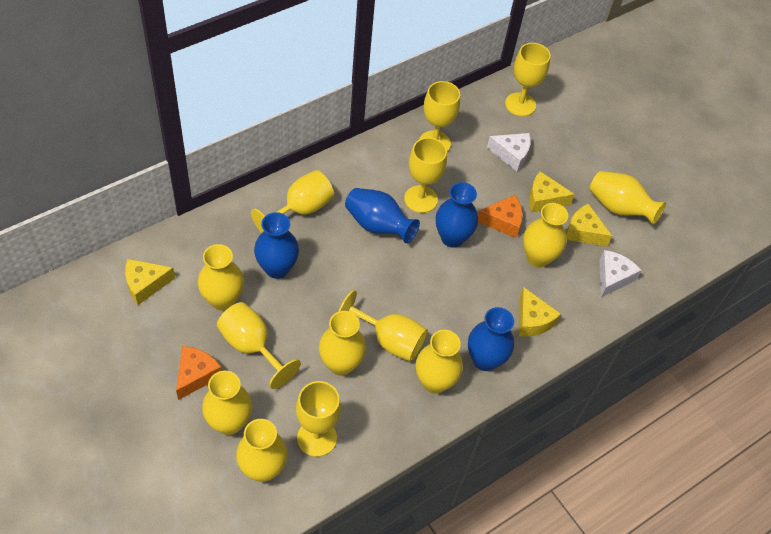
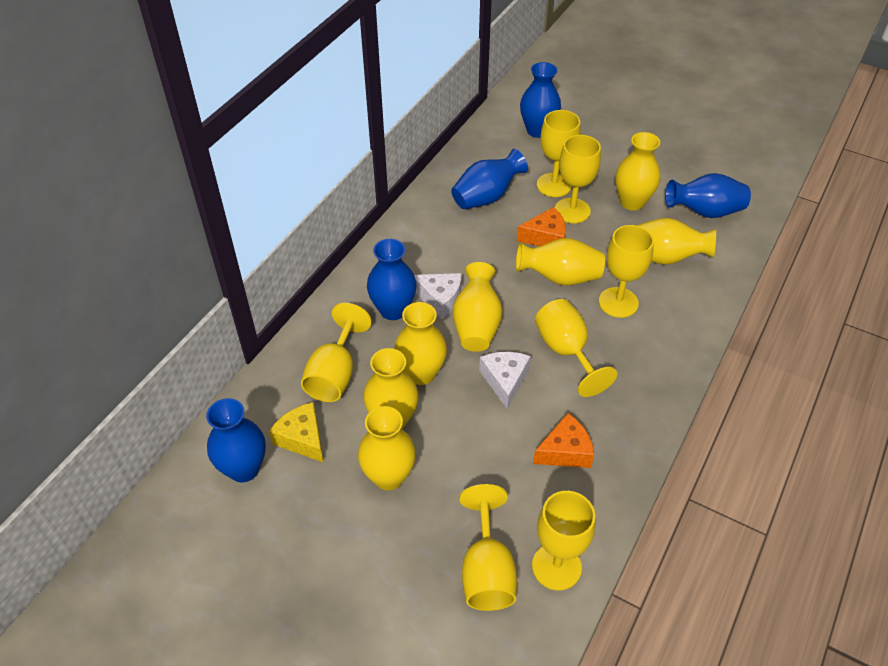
blue vase: 4 -> 5
yellow cheese: 4 -> 1

